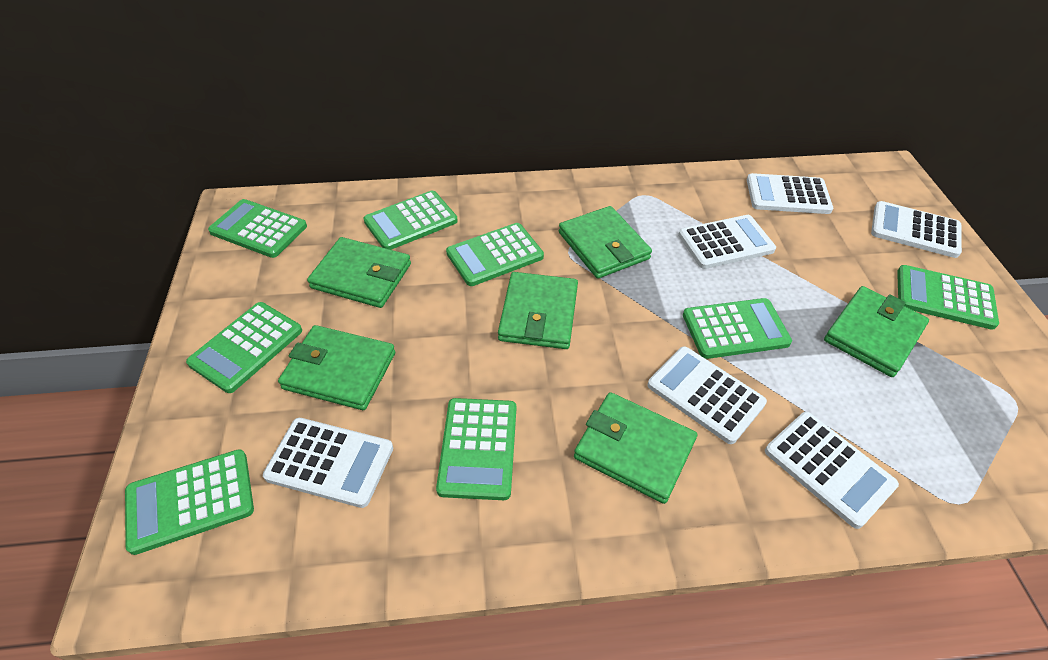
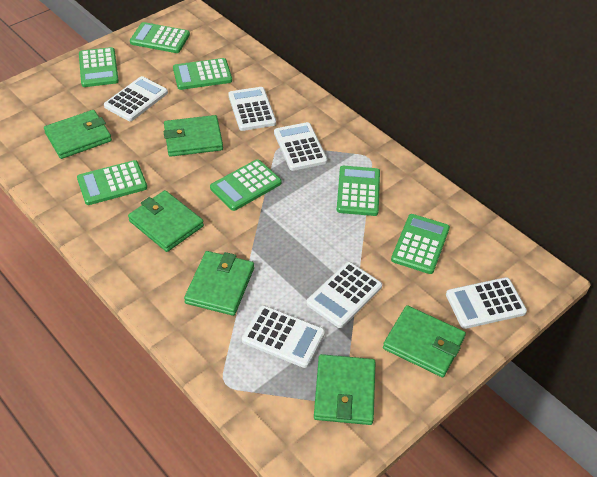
green calculator: 8 -> 7

